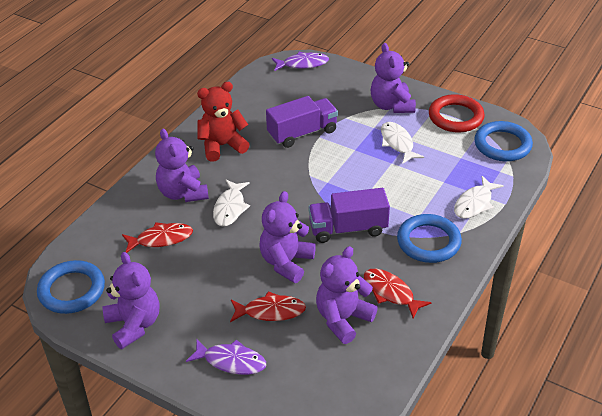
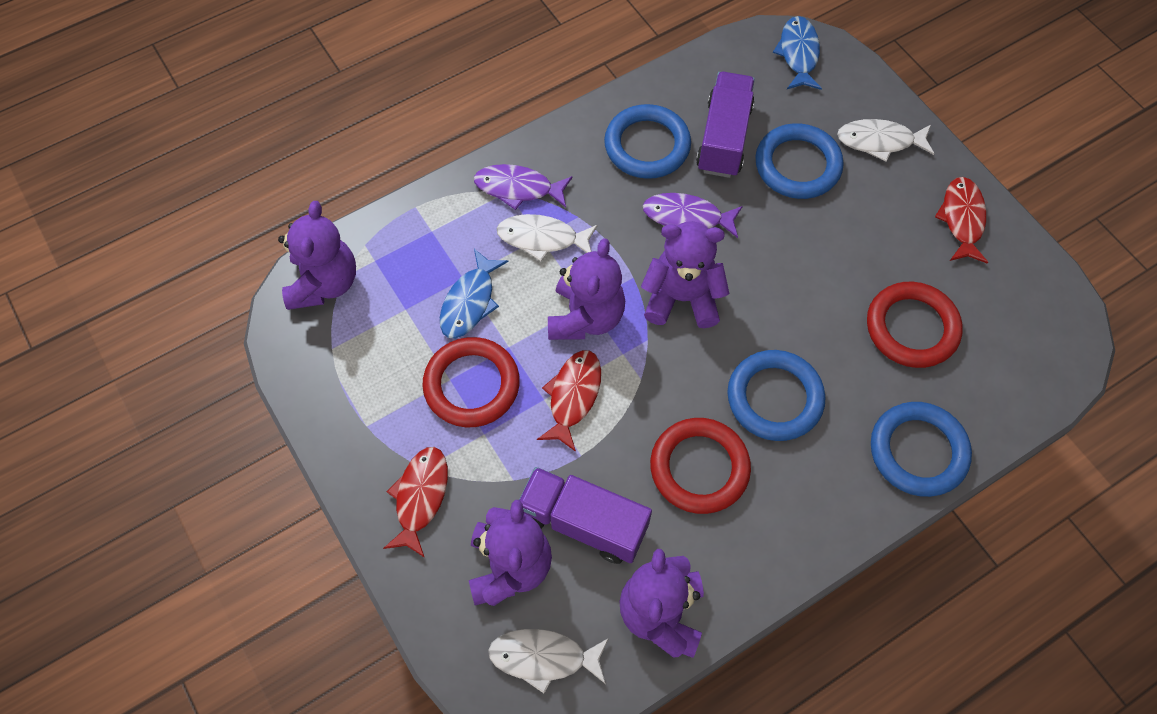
blue fish: 0 -> 2
blue ring: 3 -> 4
red ring: 1 -> 3
red teddy bear: 1 -> 0

